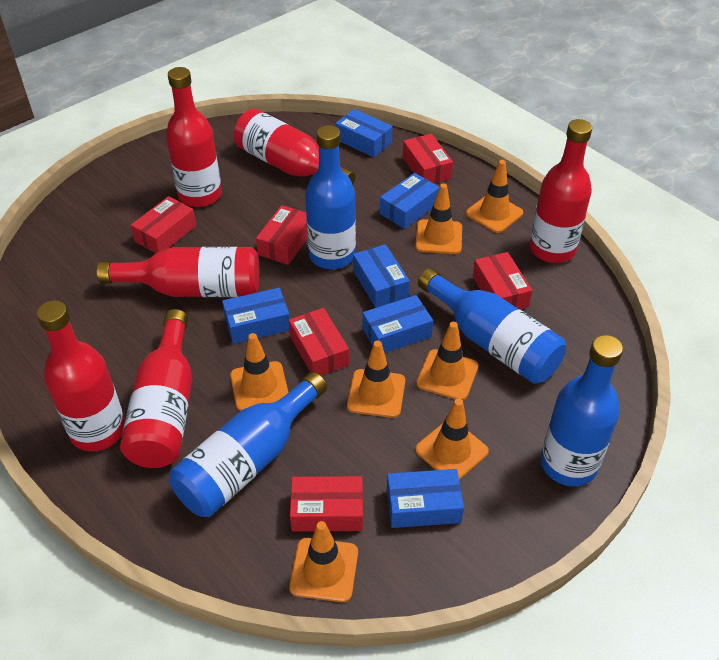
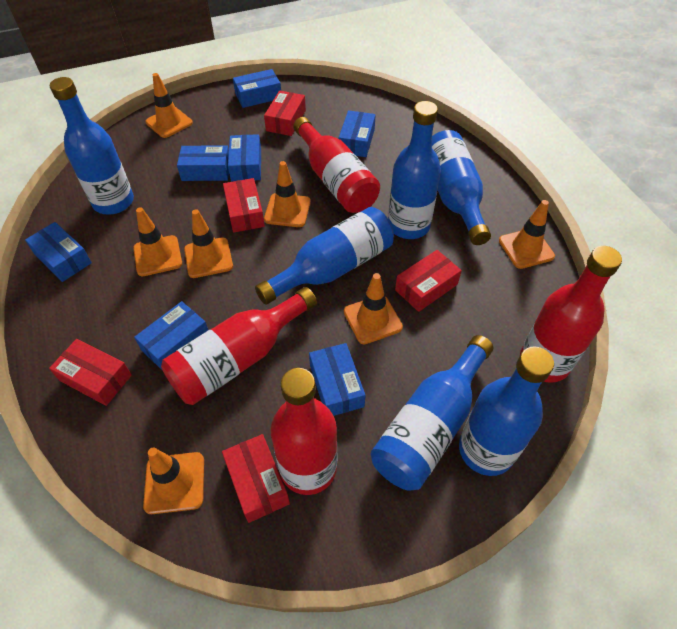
blue bottle: 4 -> 6
blue box: 6 -> 7
red bottle: 6 -> 4
red box: 6 -> 5

